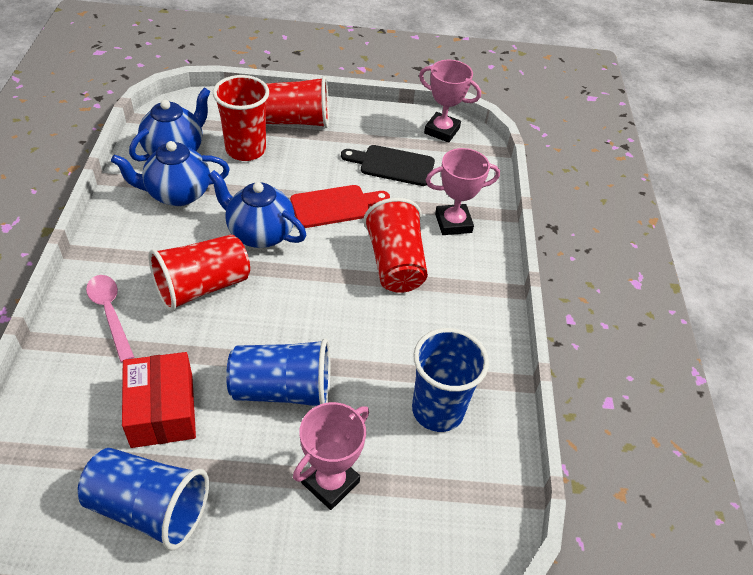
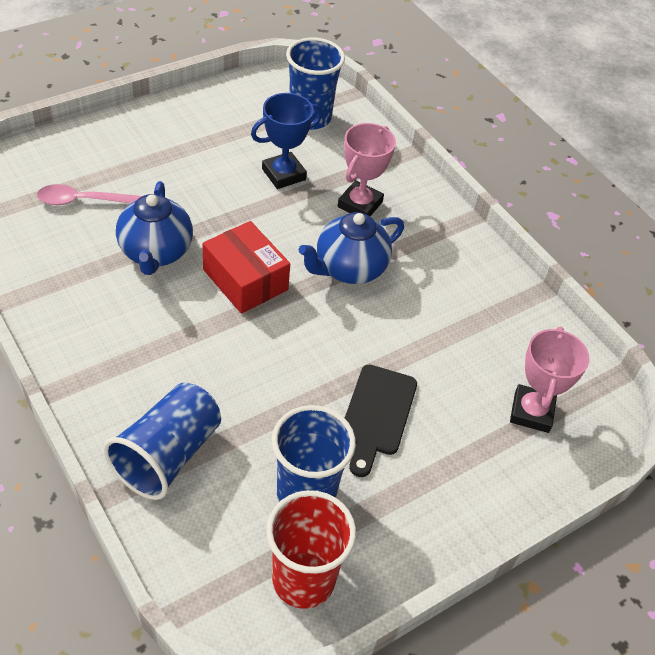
blue teapot: 3 -> 2
blue trophy: 0 -> 1
pink trophy: 3 -> 2
red cup: 4 -> 1
red cutting board: 1 -> 0

